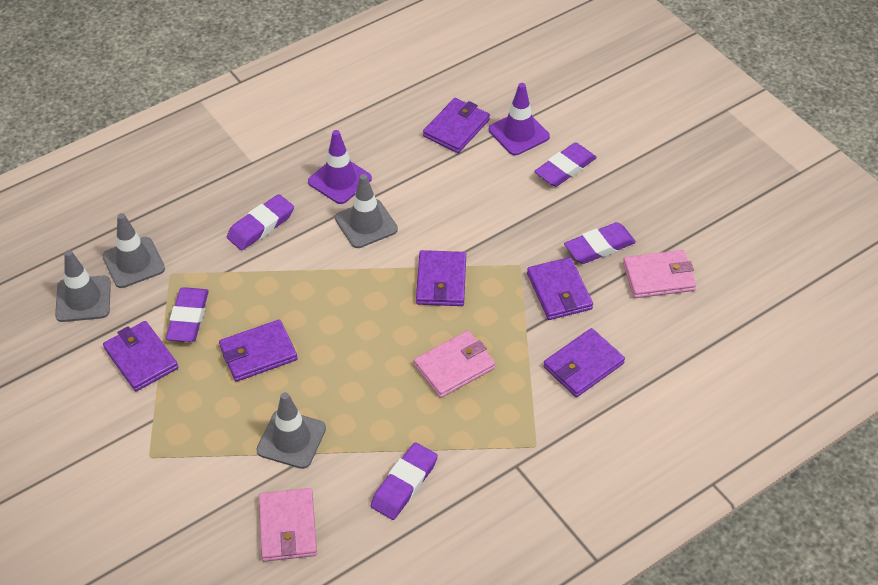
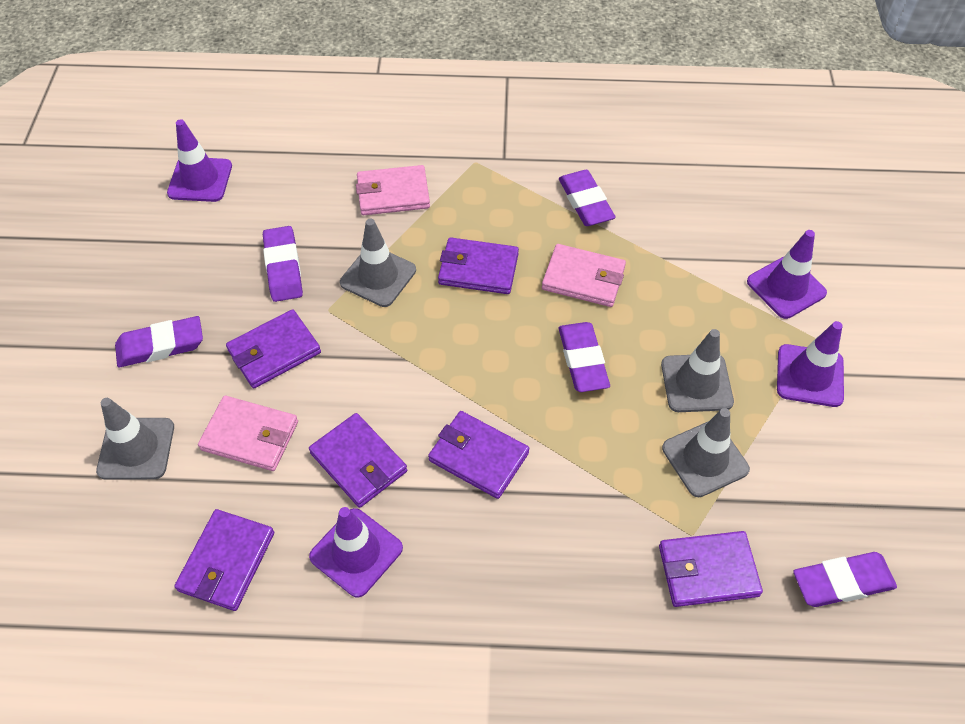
purple traffic cone: 2 -> 4

